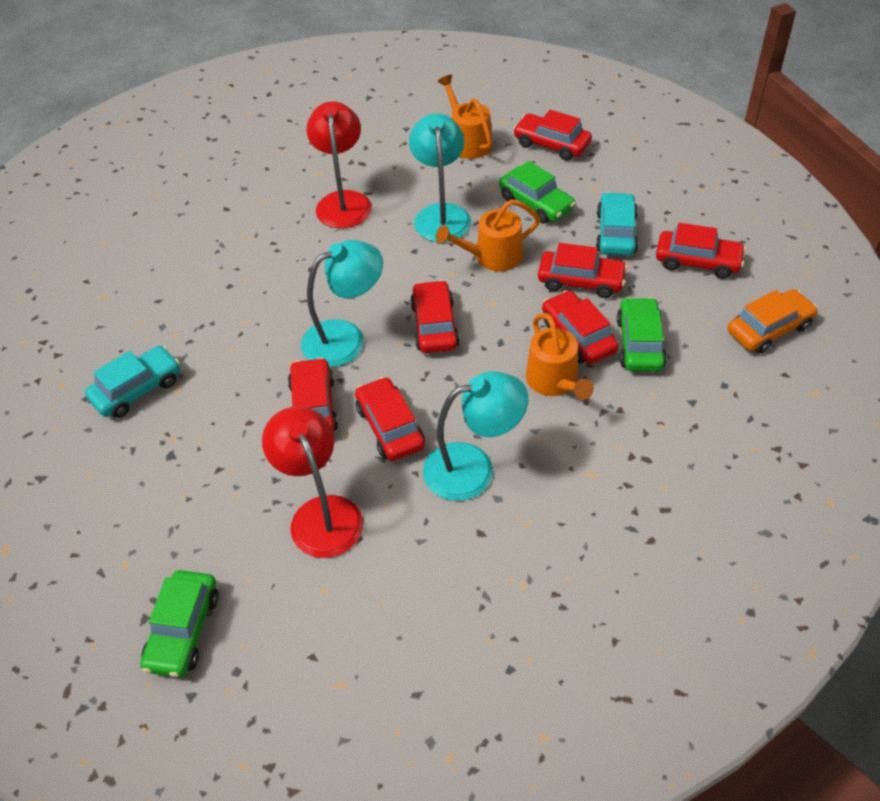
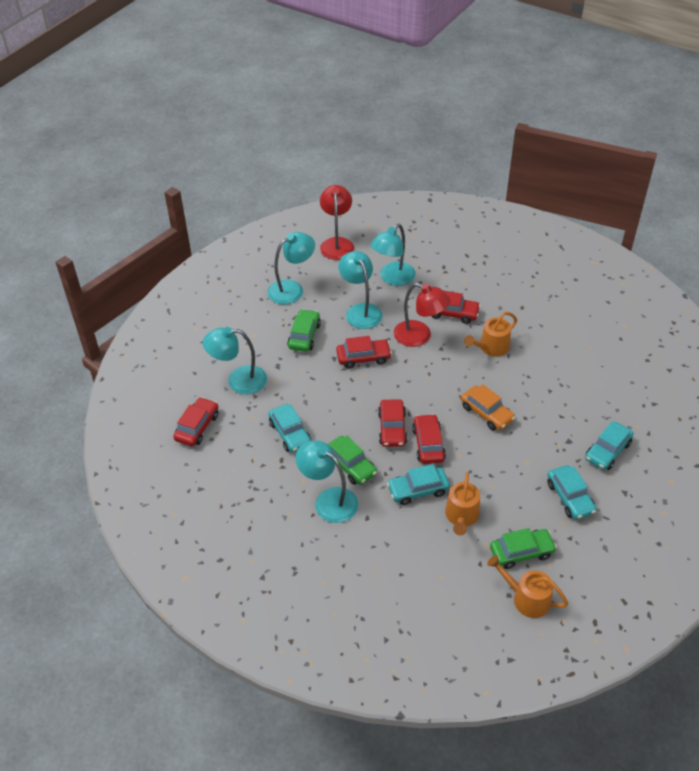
red car: 7 -> 5
turquoise car: 2 -> 4
turquoise lamp: 3 -> 5

